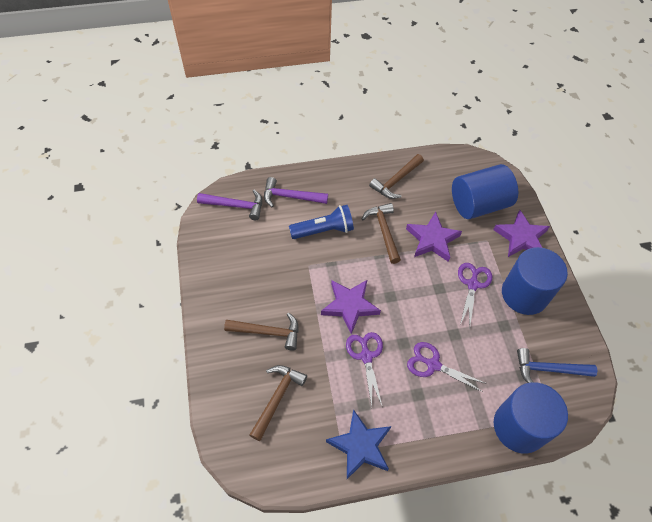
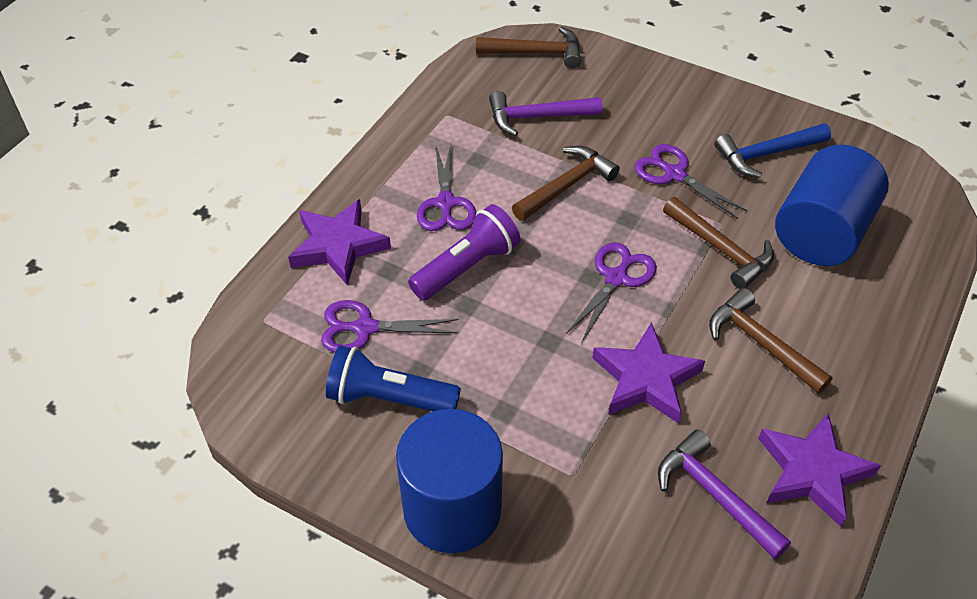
blue cylinder: 3 -> 2
blue star: 1 -> 0
purple flashlight: 0 -> 1
purple scissors: 3 -> 4

